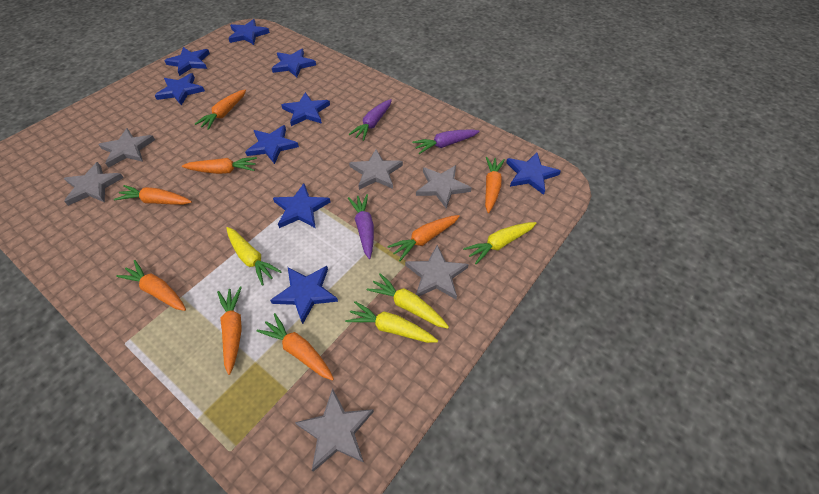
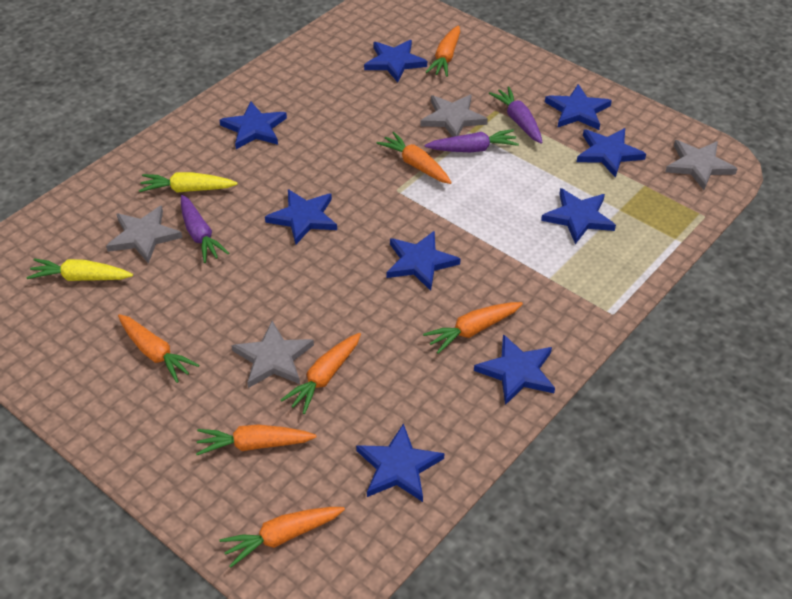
grey star: 6 -> 4
orange carrot: 8 -> 7
yellow carrot: 4 -> 2

